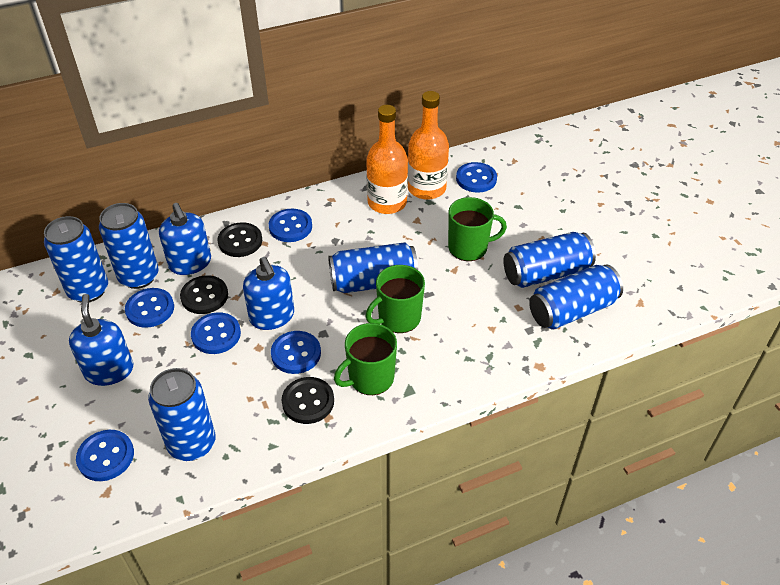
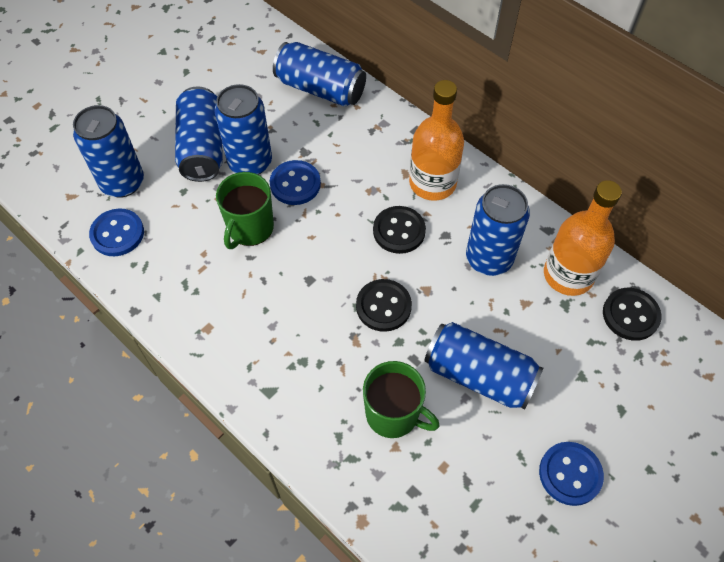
blue button: 6 -> 3
blue soap dispenser: 3 -> 0
green mug: 3 -> 2

